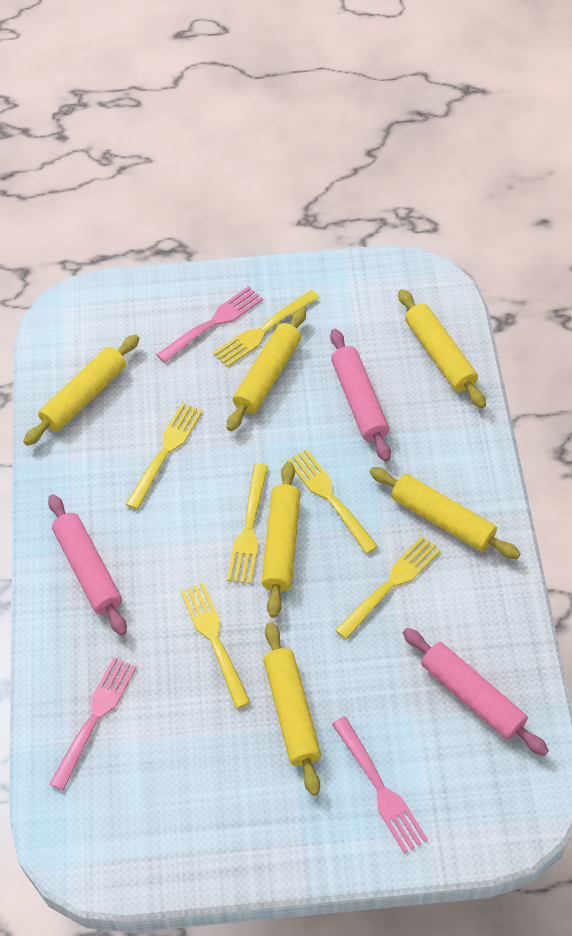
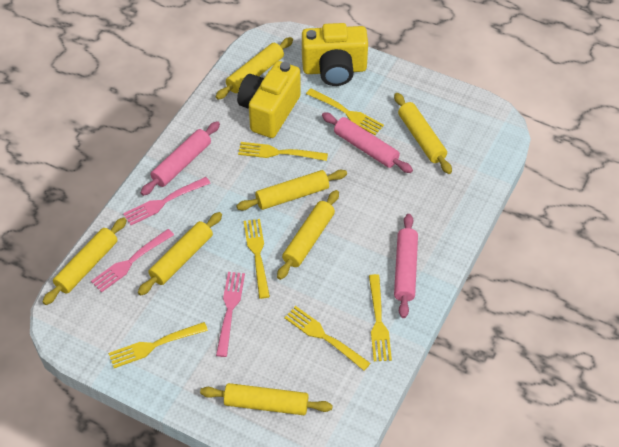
yellow camera: 0 -> 2
yellow rolling pin: 6 -> 7

